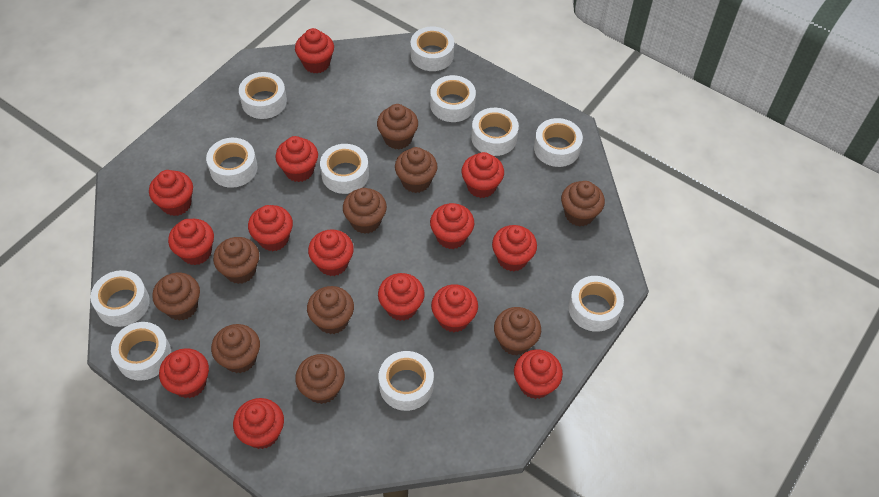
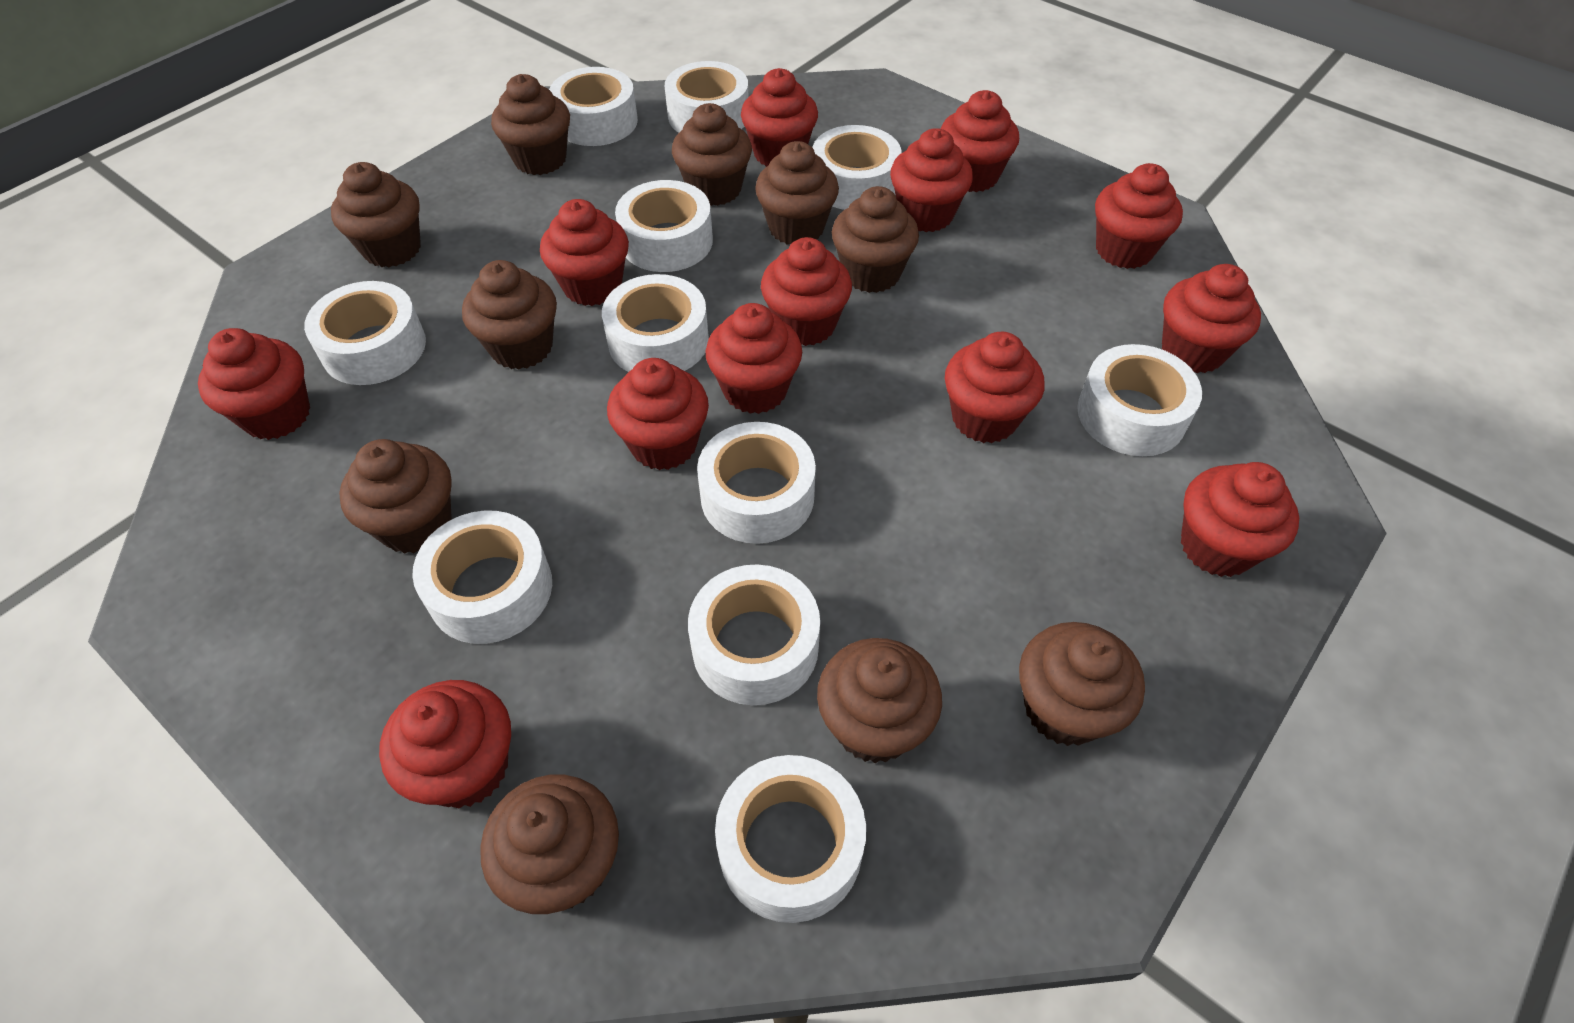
red cupcake: 14 -> 13

